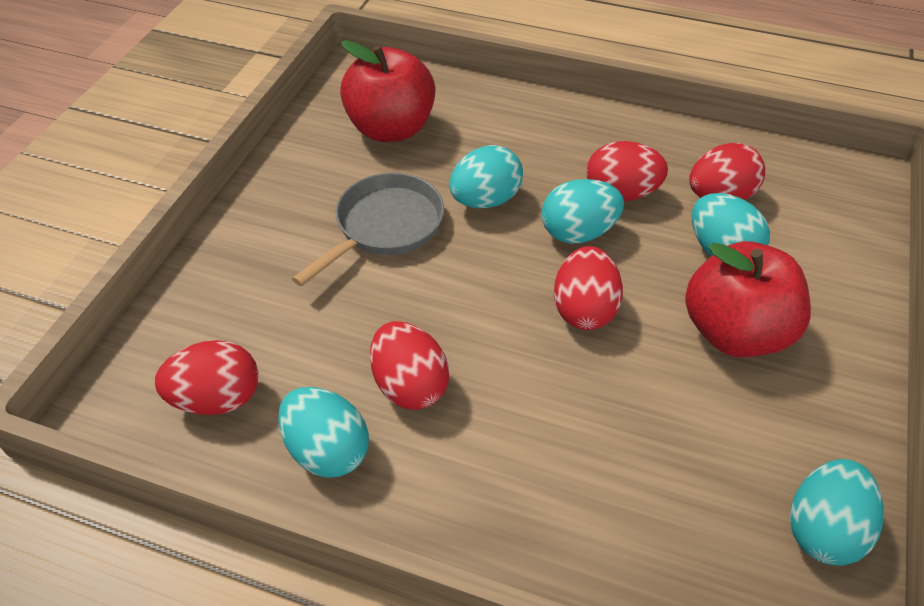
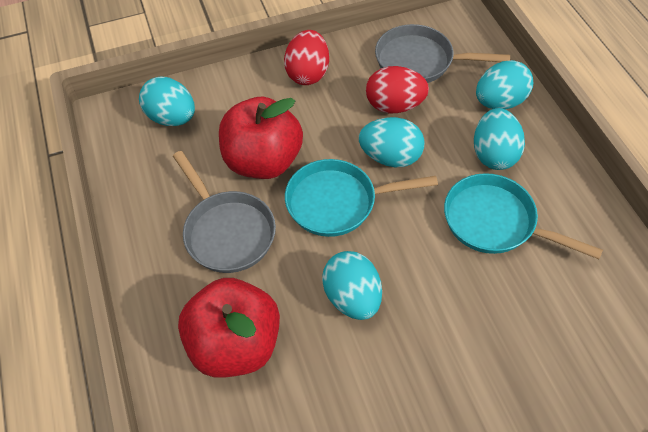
grey pan: 1 -> 2
red egg: 5 -> 2
turquoise pan: 0 -> 2

